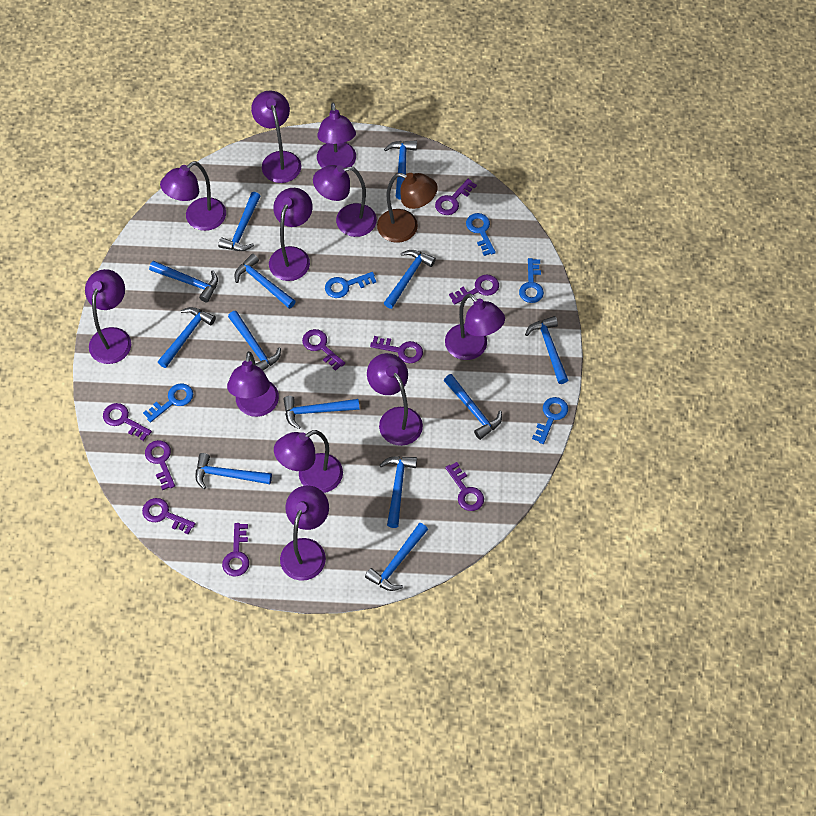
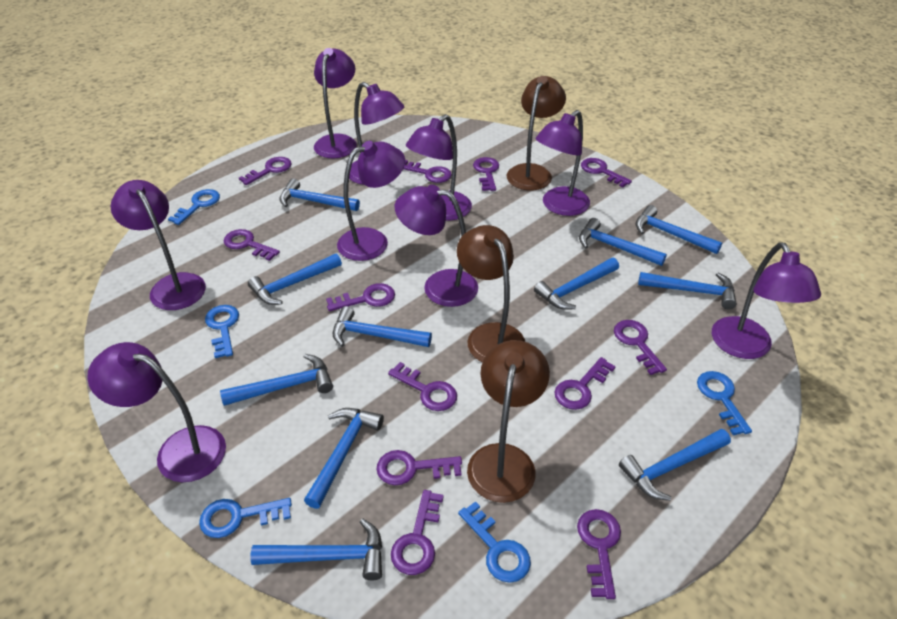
blue hammer: 13 -> 11
brown lamp: 1 -> 3
purple key: 9 -> 12
purple lamp: 11 -> 9

